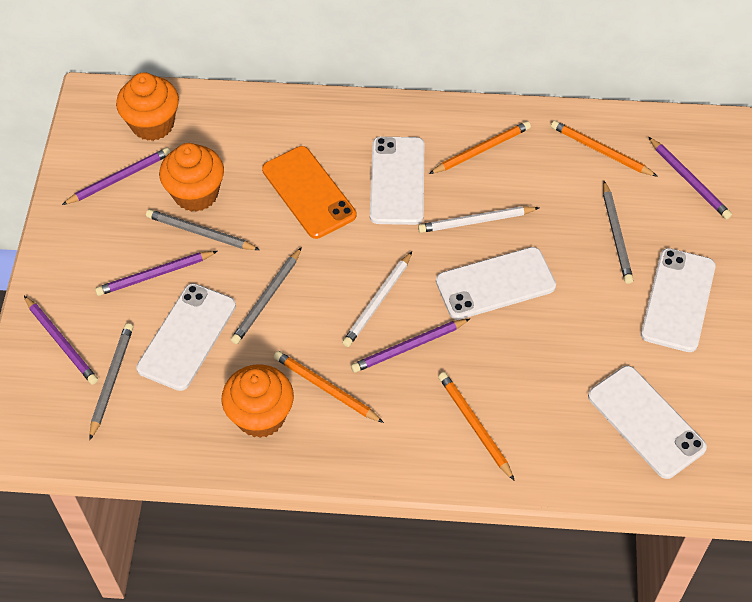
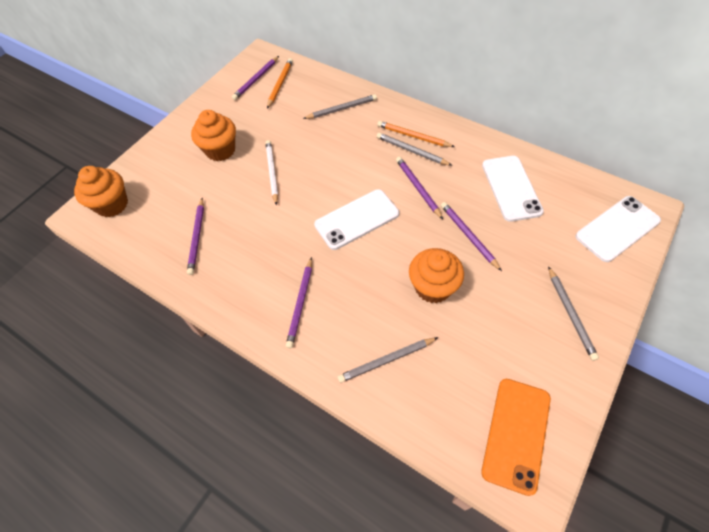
orange pencil: 4 -> 2
white pencil: 2 -> 1
white phone: 5 -> 3

